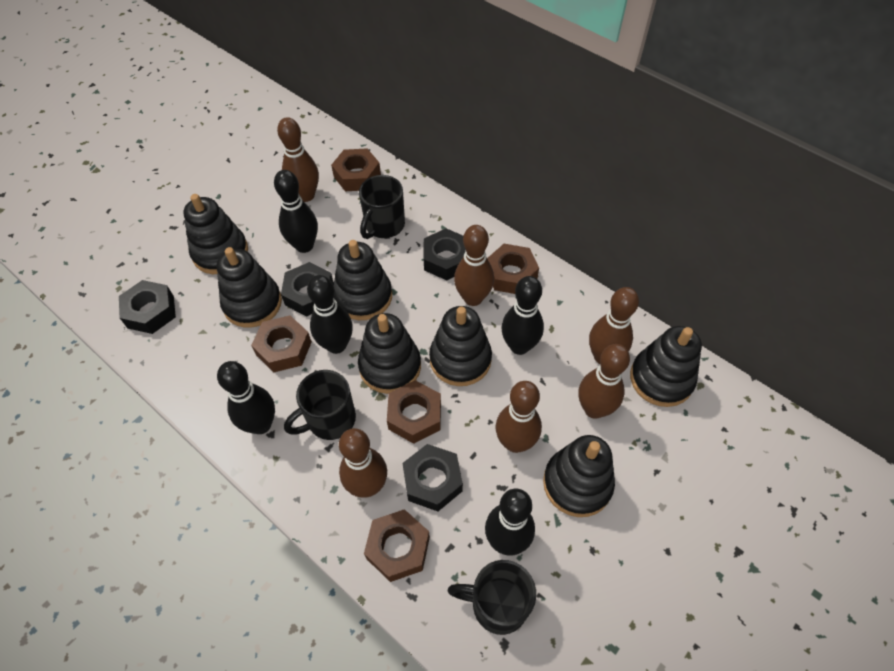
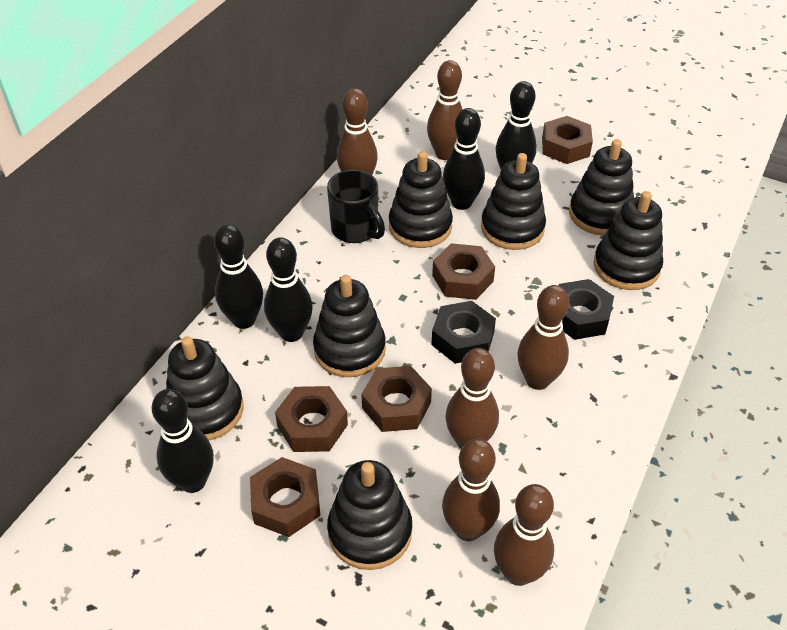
black mug: 3 -> 1
black nut: 4 -> 2

